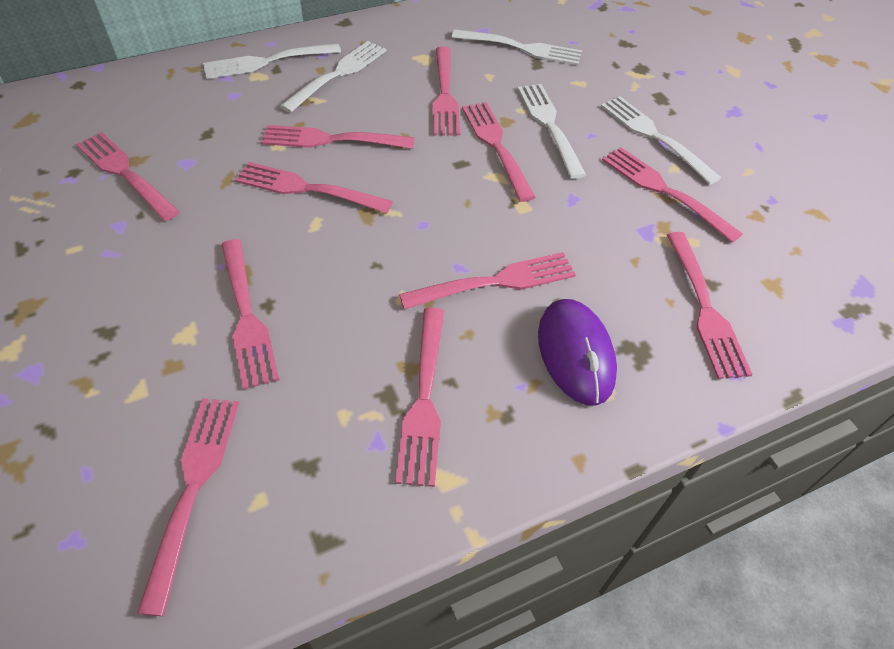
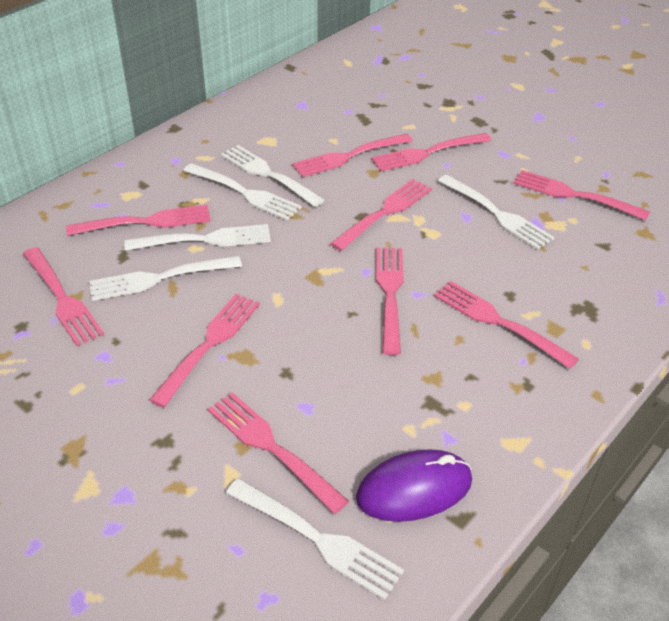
pink fork: 11 -> 10
white fork: 5 -> 6

